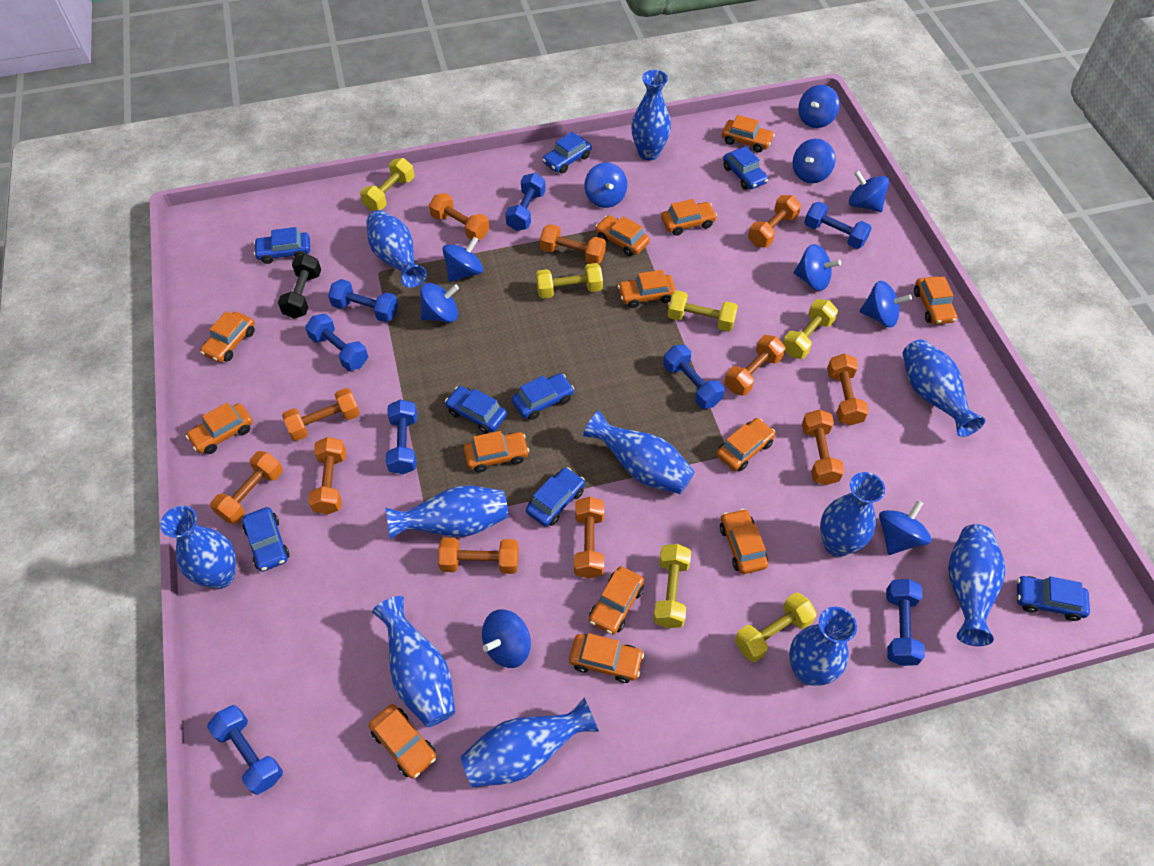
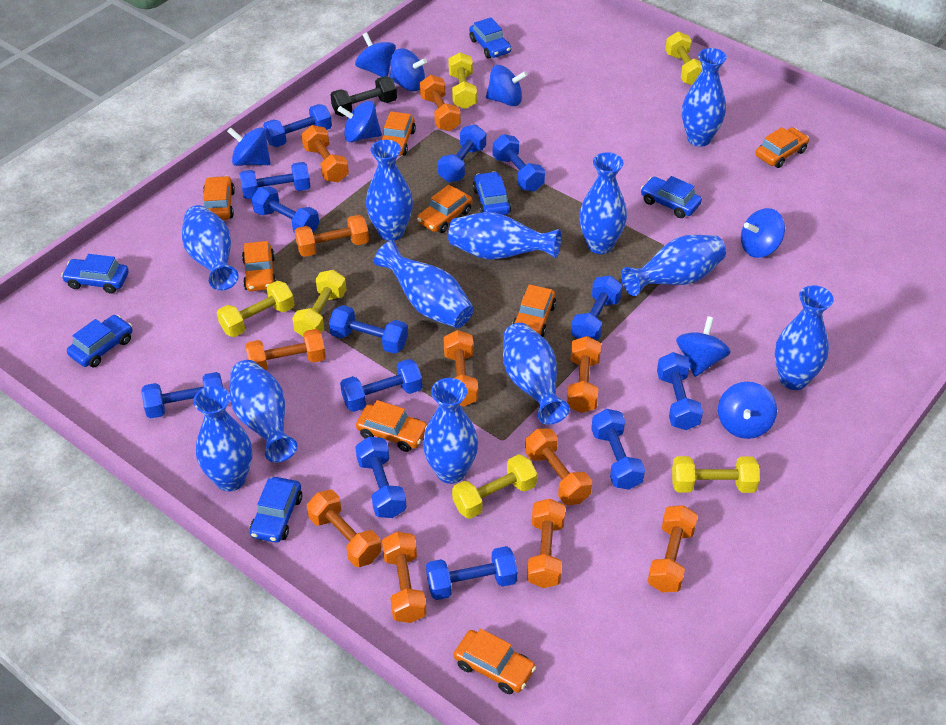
blue car: 8 -> 6
blue dumbbell: 8 -> 13
blue spinning top: 10 -> 8
blue vase: 11 -> 12
orange car: 13 -> 8

